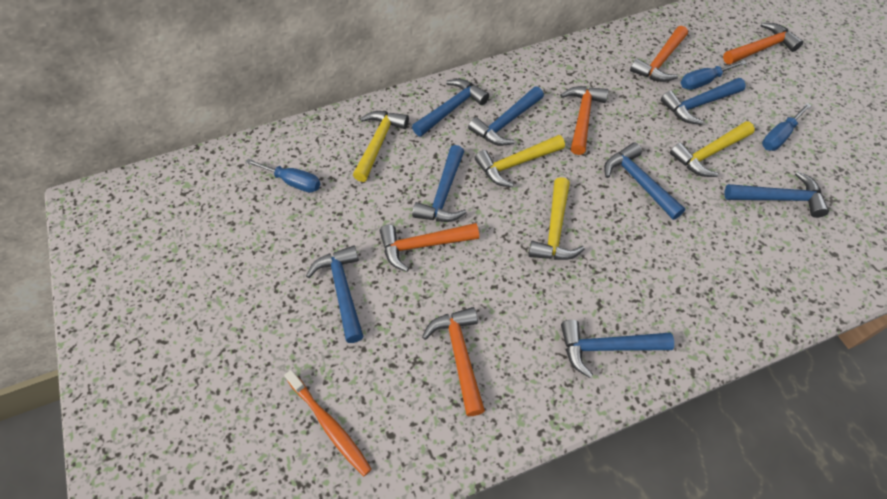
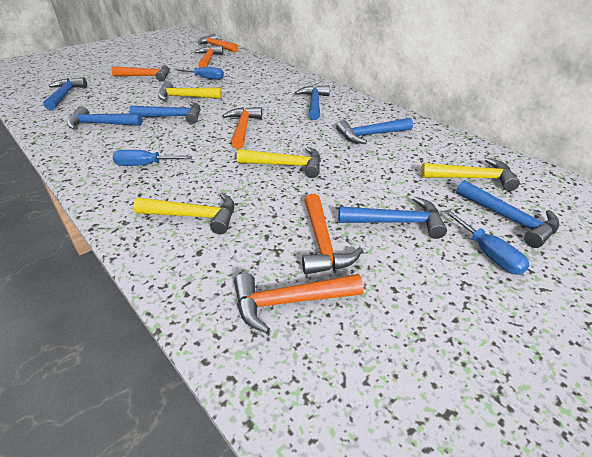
blue hammer: 8 -> 7
orange hammer: 5 -> 6
orange toothbrush: 1 -> 0

